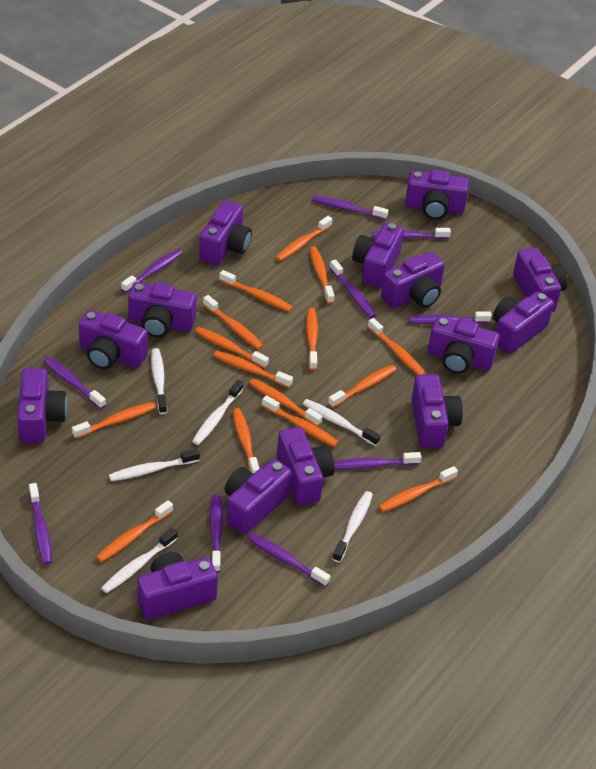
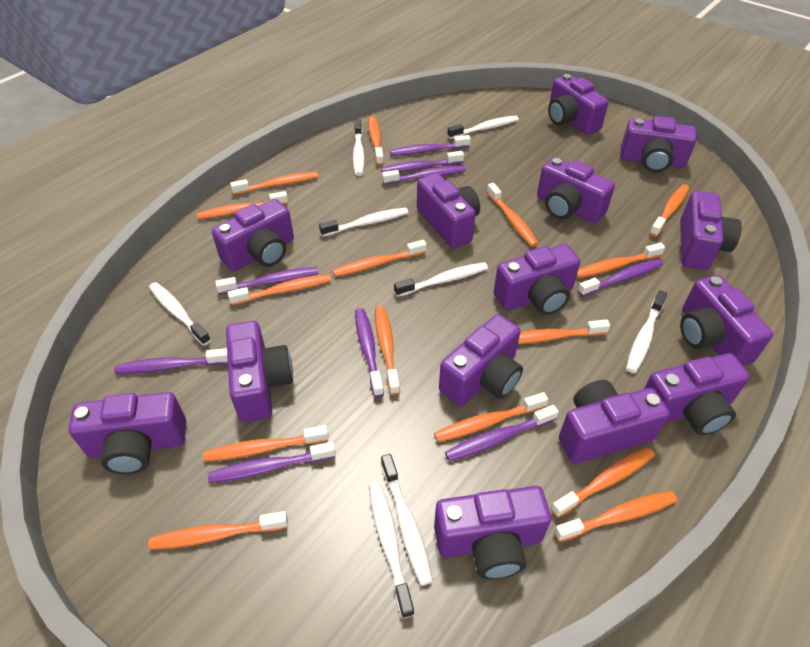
purple toothbrush: 10 -> 9
white toothbrush: 6 -> 8

